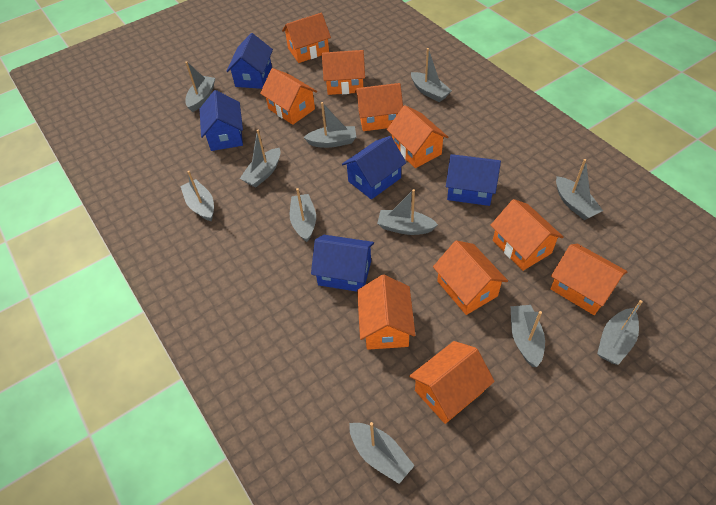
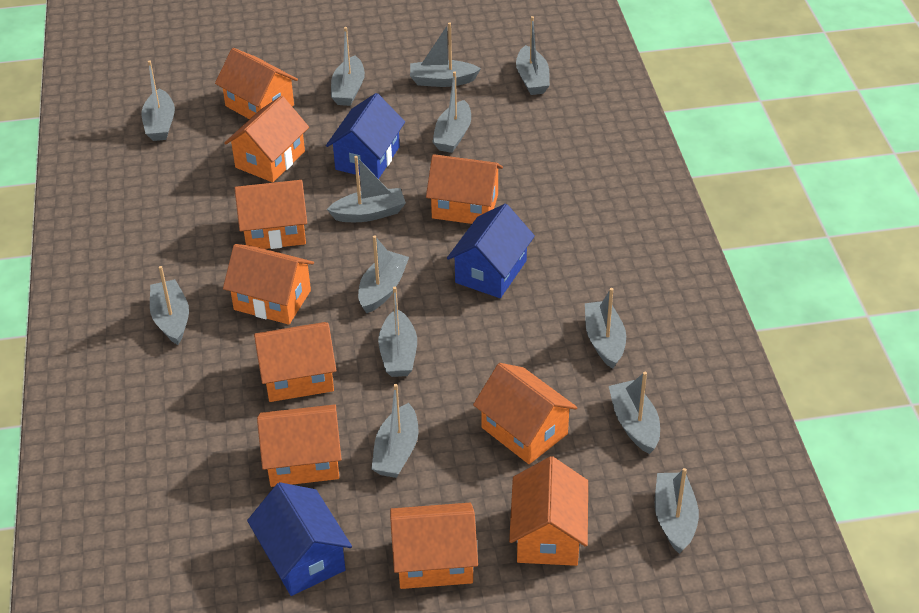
blue house: 5 -> 3
grey boat: 11 -> 13

